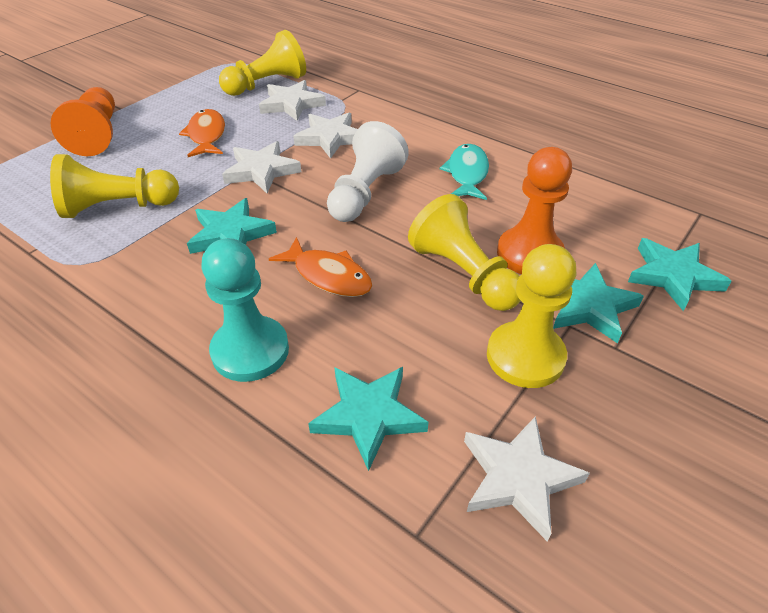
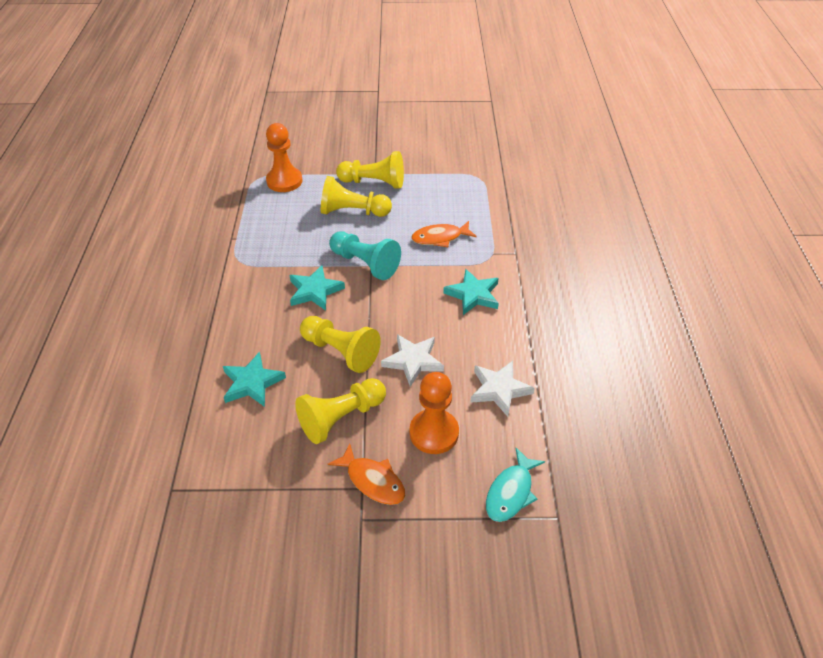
turquoise star: 4 -> 3
white pawn: 1 -> 0
white star: 4 -> 2

